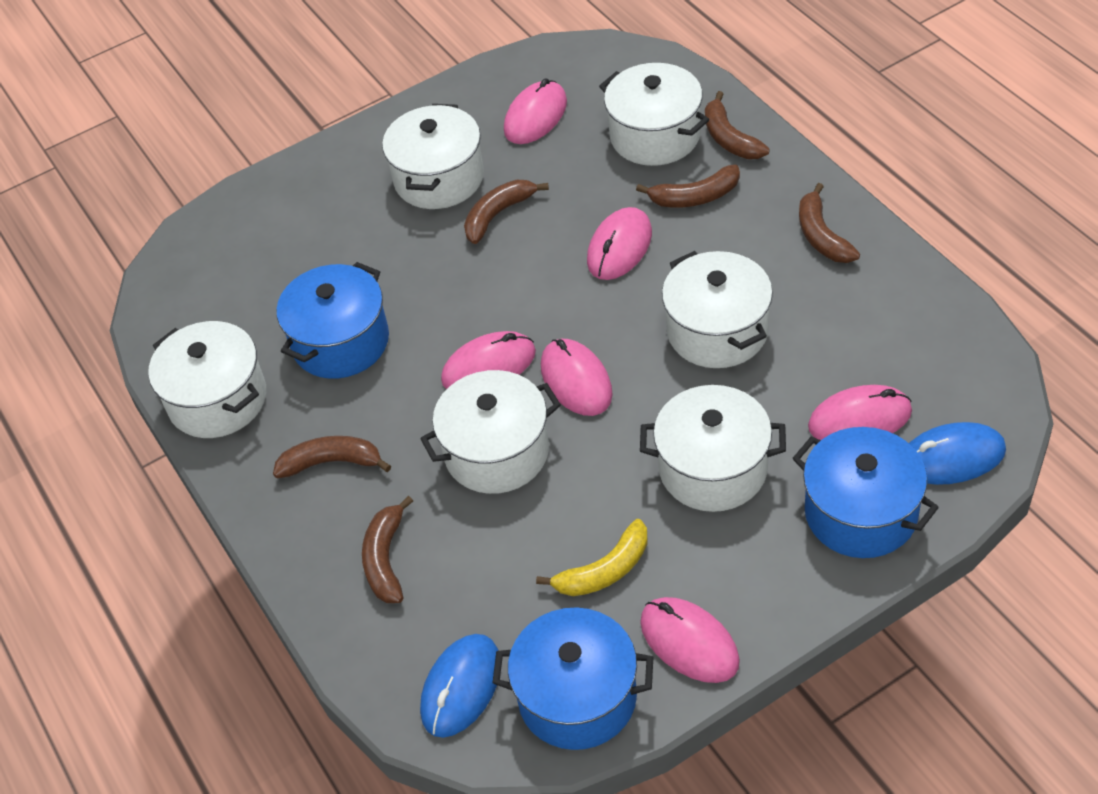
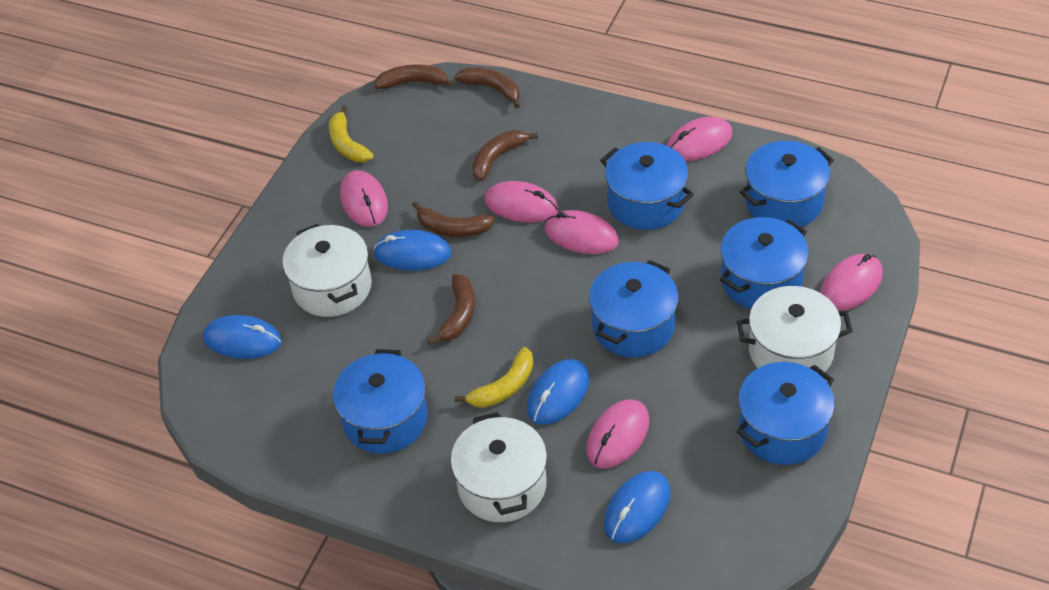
blue mouse: 2 -> 4
blue pot: 3 -> 6
brown banana: 6 -> 5
white pot: 6 -> 3
yellow banana: 1 -> 2

